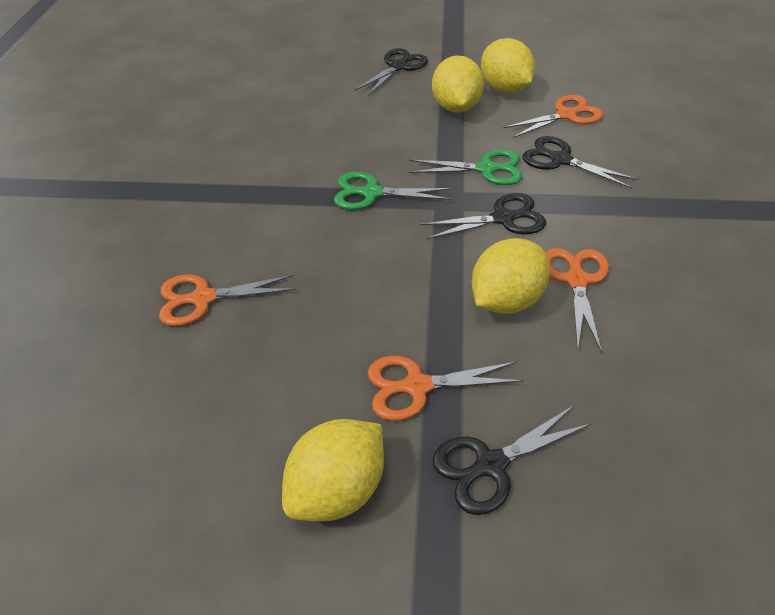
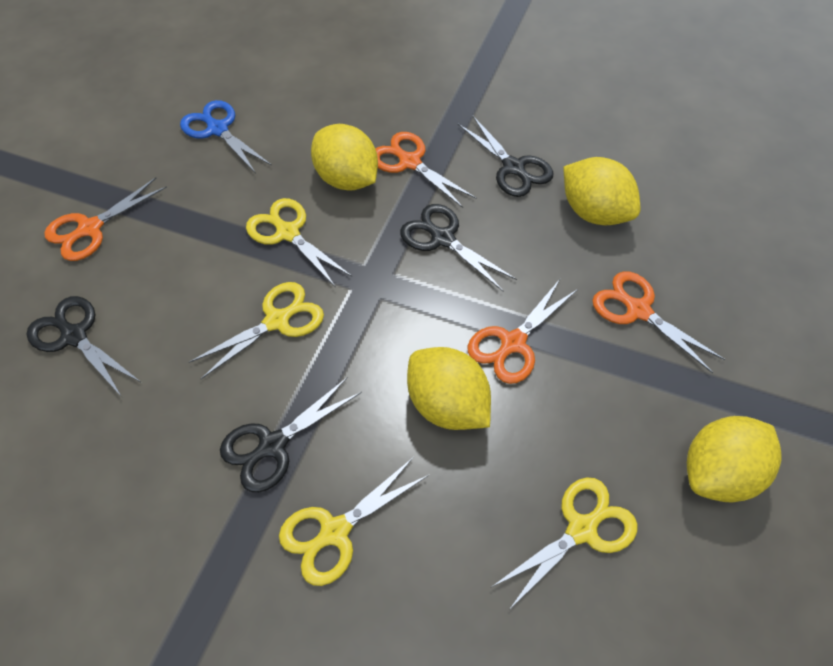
blue scissors: 0 -> 1
green scissors: 2 -> 0
yellow scissors: 0 -> 4

